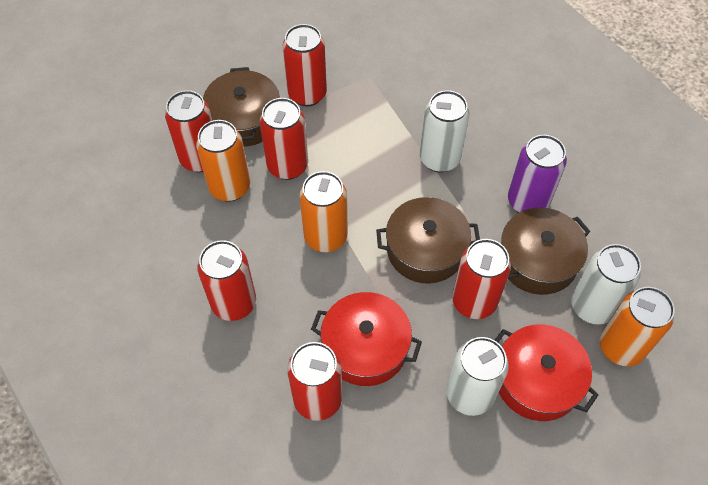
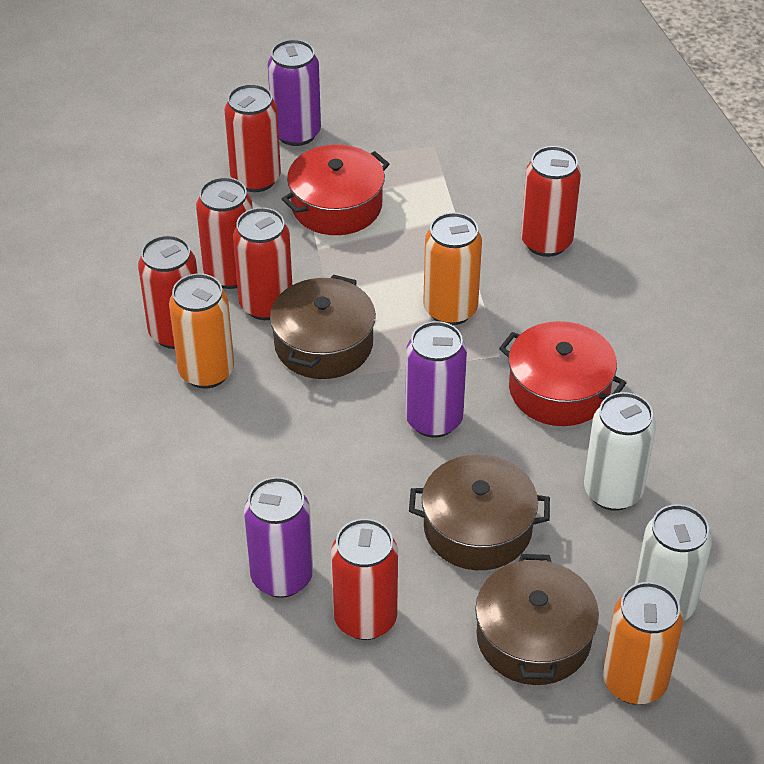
purple can: 1 -> 3
white can: 3 -> 2

